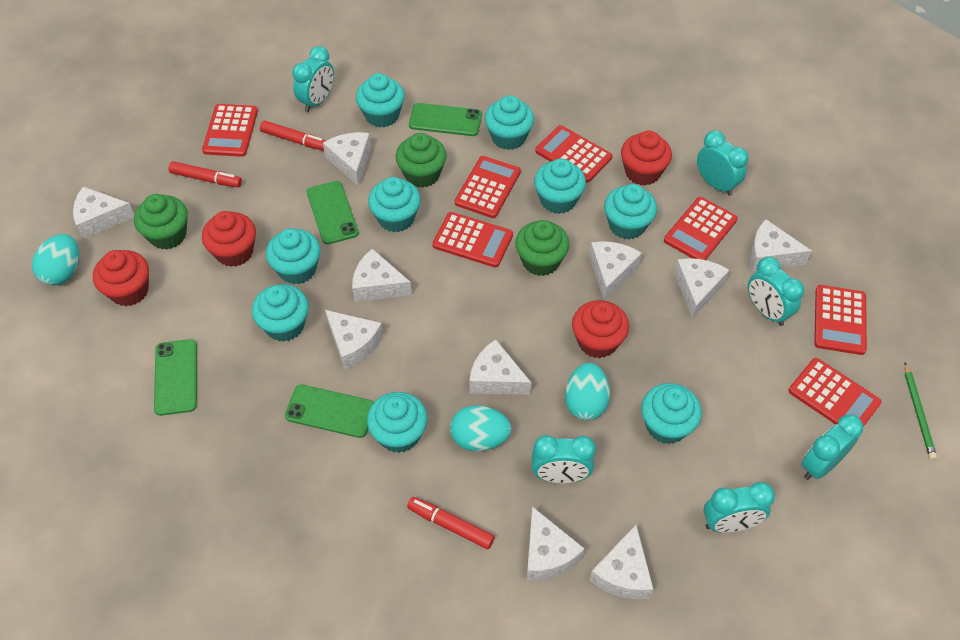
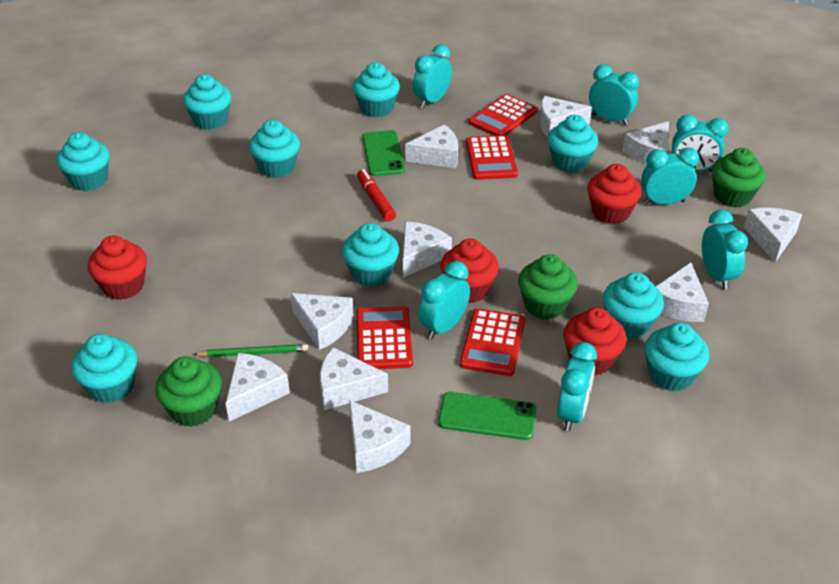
green phone: 4 -> 2
red calculator: 7 -> 4
red marker: 3 -> 1
turquoise clock: 6 -> 7
turquoise egg: 3 -> 0

